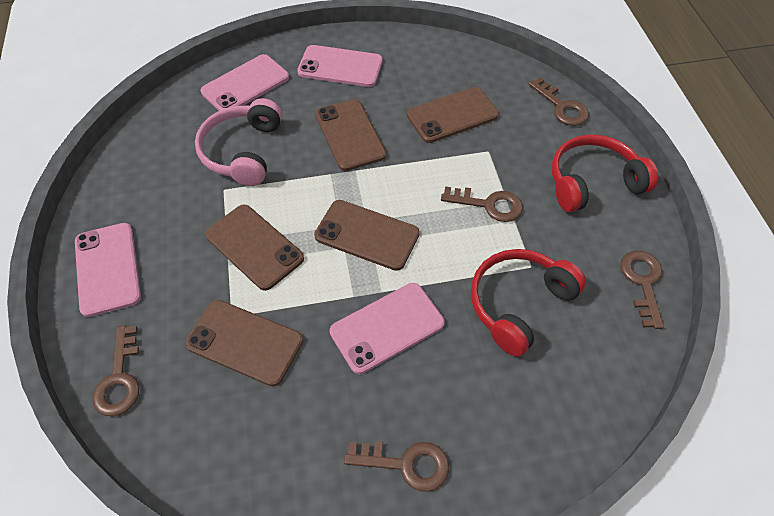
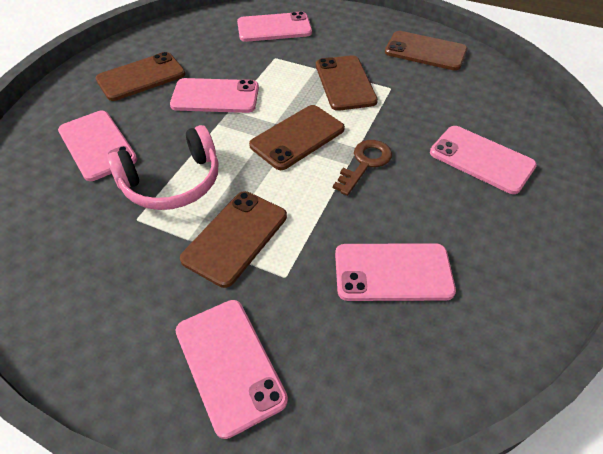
brown key: 5 -> 1
pink phone: 4 -> 6
red headphones: 2 -> 0

